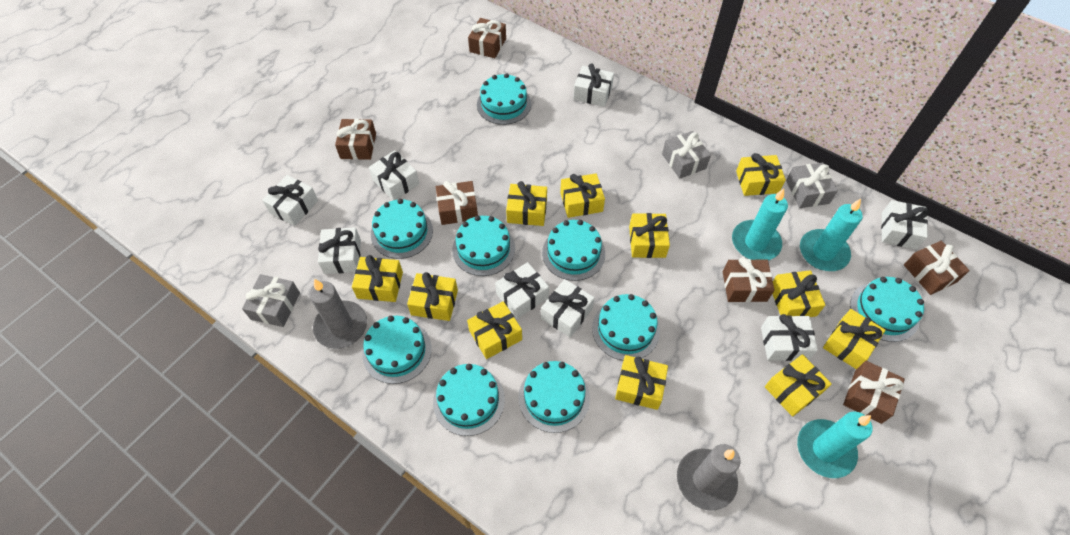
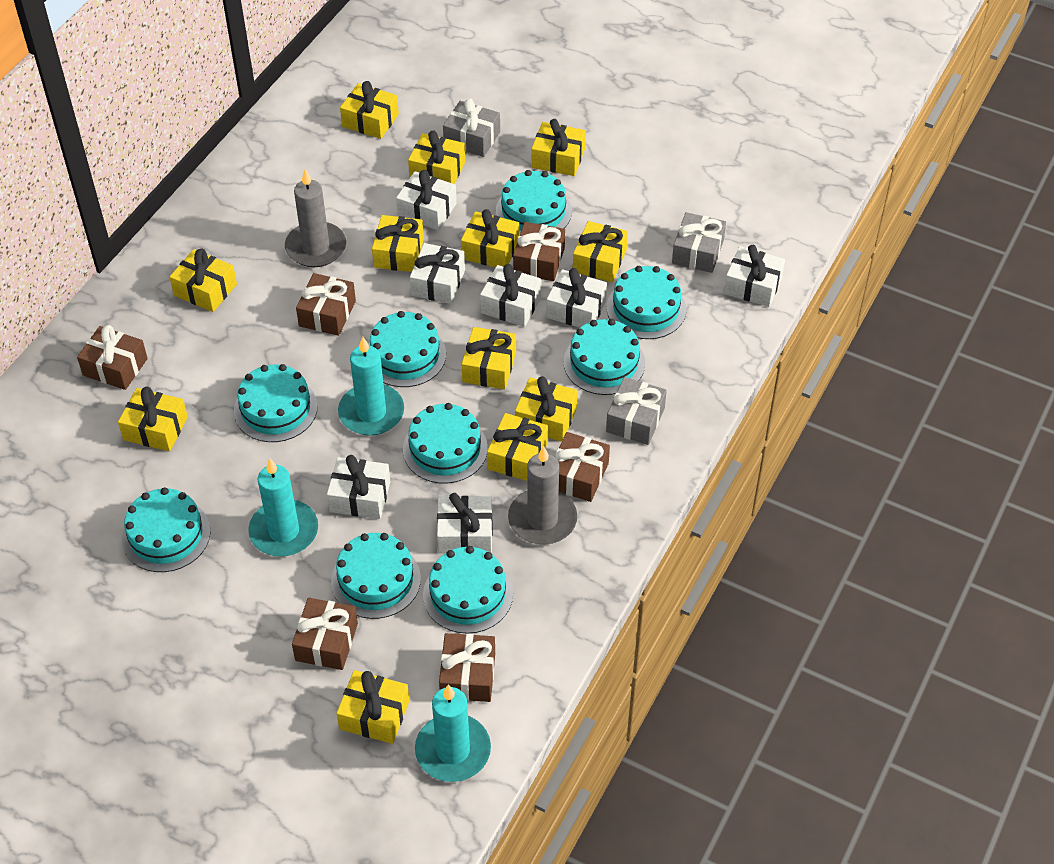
white gift: 8 -> 7
yellow gift: 11 -> 12

